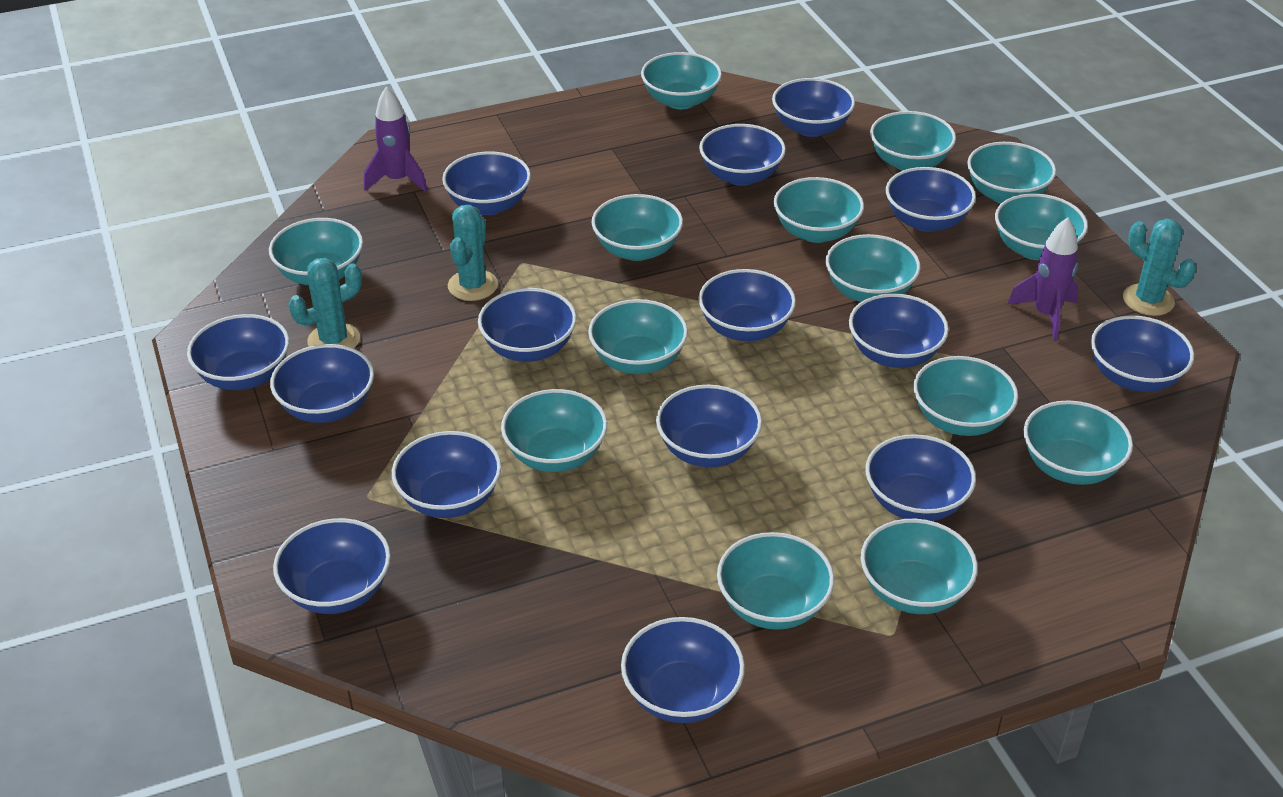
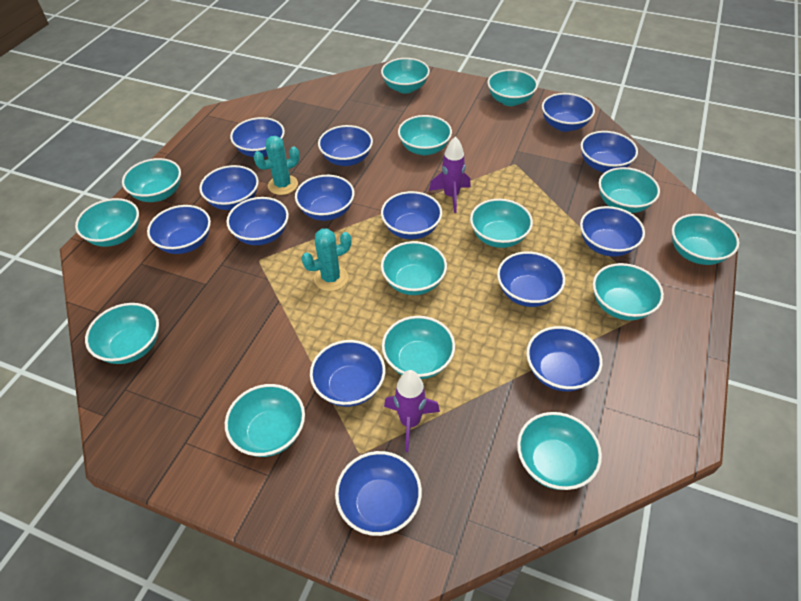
blue bowl: 15 -> 14
turquoise cactus: 3 -> 2

